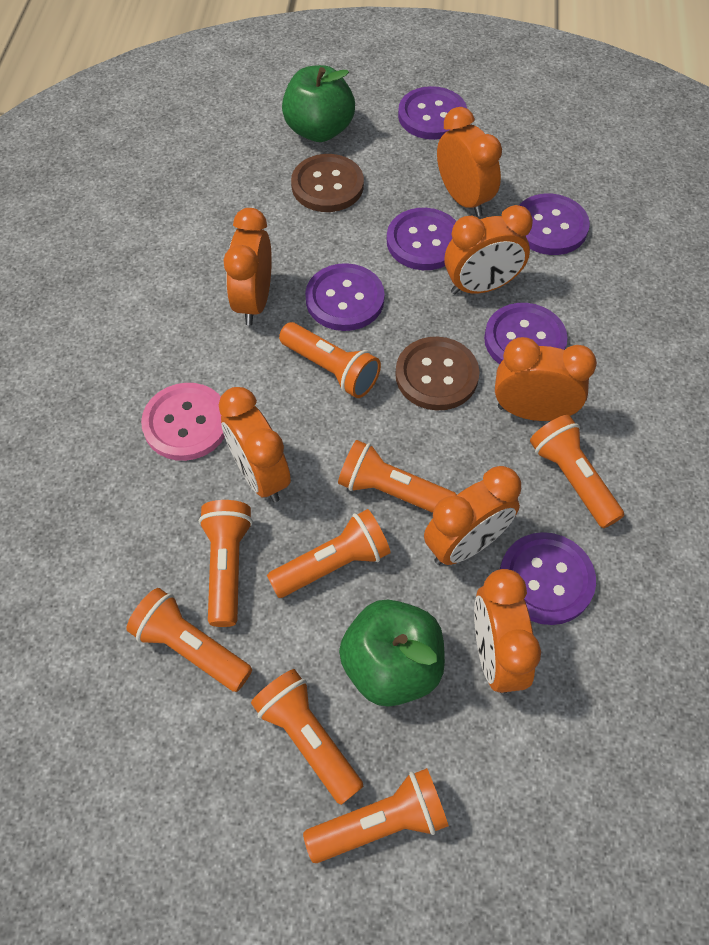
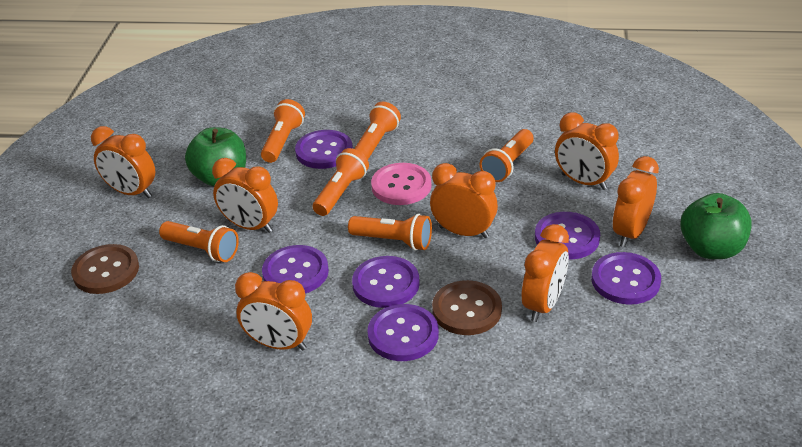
orange flashlight: 8 -> 6

